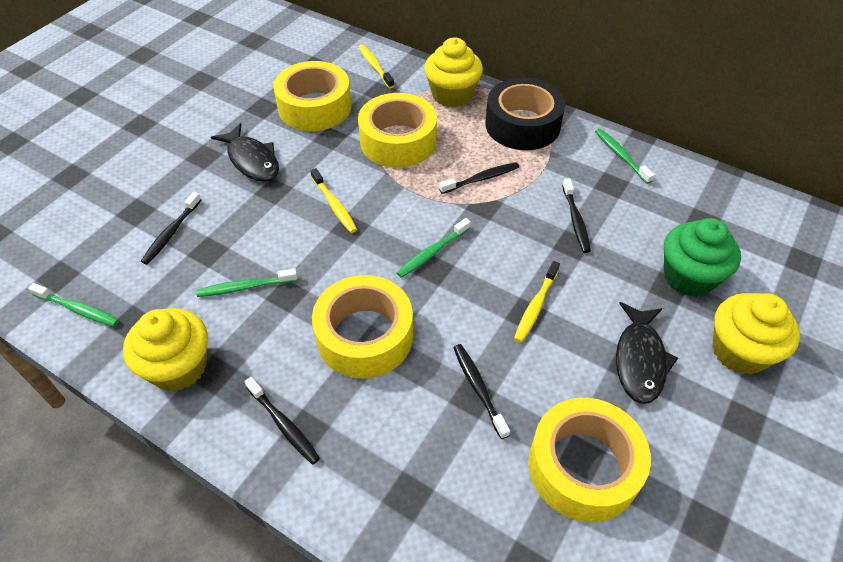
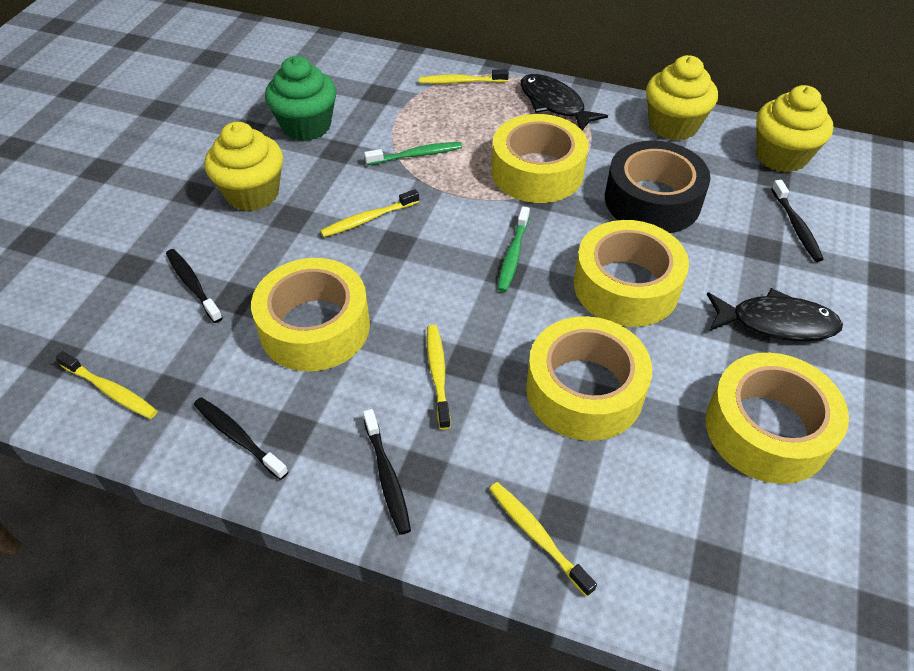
black toothbrush: 5 -> 4
green toothbrush: 4 -> 2
yellow tape: 4 -> 5
yellow toothbrush: 3 -> 5

